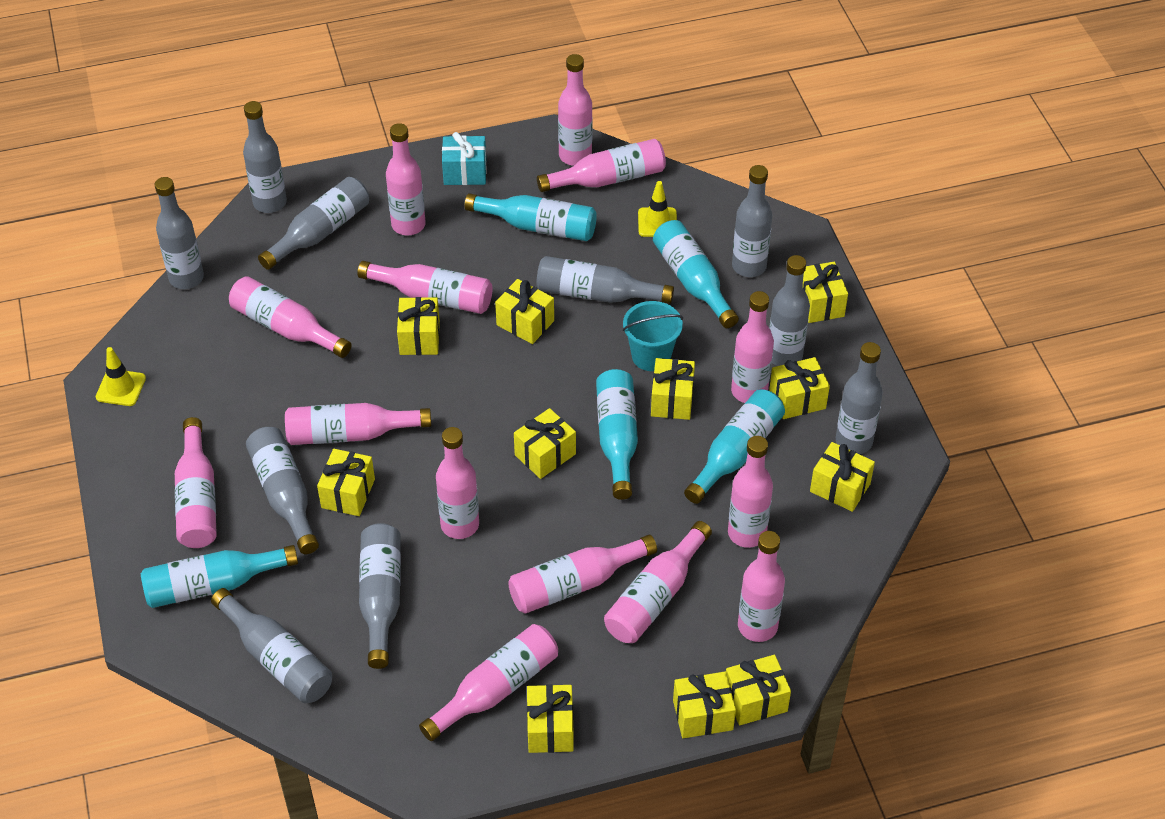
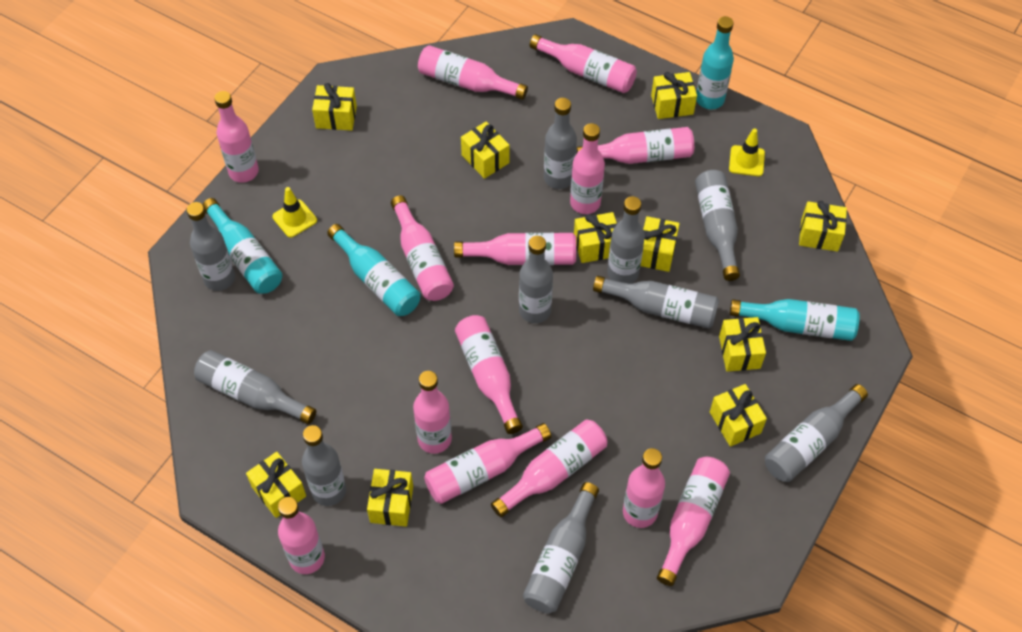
turquoise bottle: 5 -> 4
turquoise bucket: 1 -> 0
turquoise gift: 1 -> 0
yellow gift: 11 -> 10

